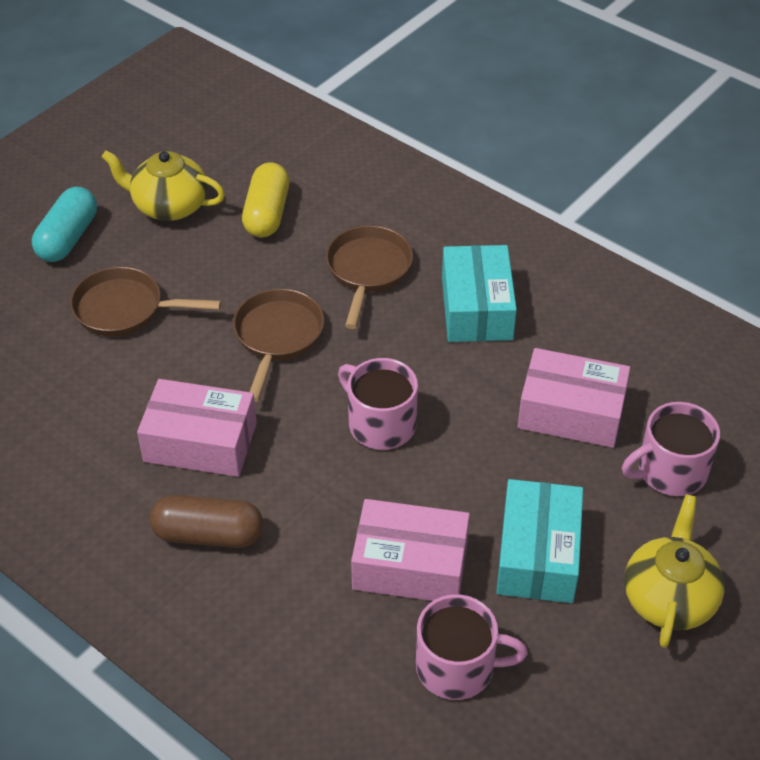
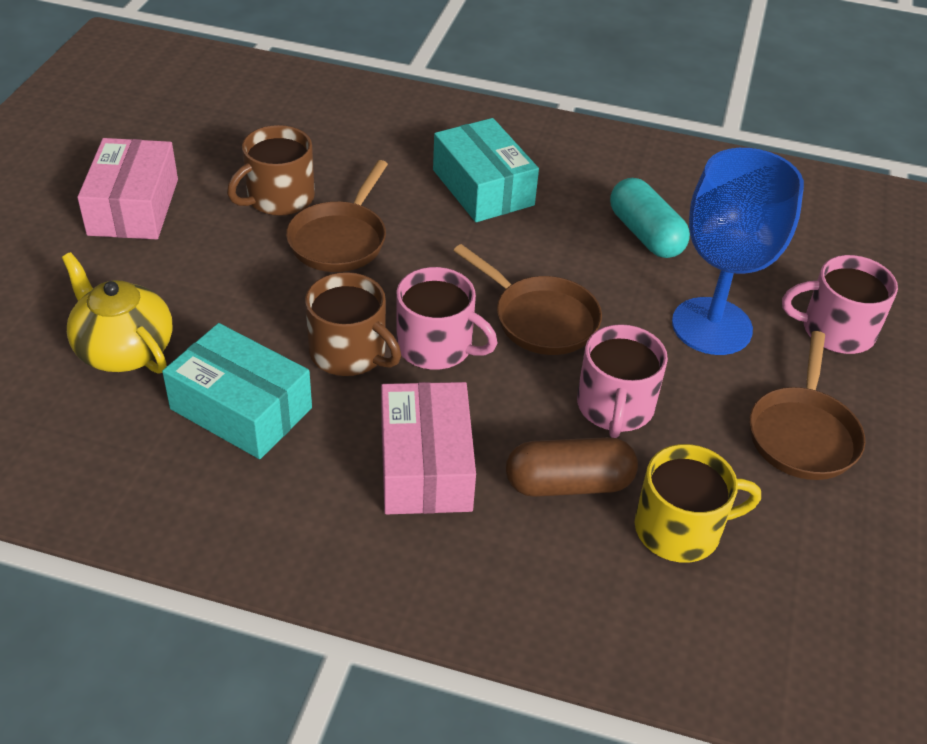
blue goblet: 0 -> 1
brown mug: 0 -> 2
pink box: 3 -> 2
yellow capsule: 1 -> 0
yellow mug: 0 -> 1
yellow teapot: 2 -> 1

